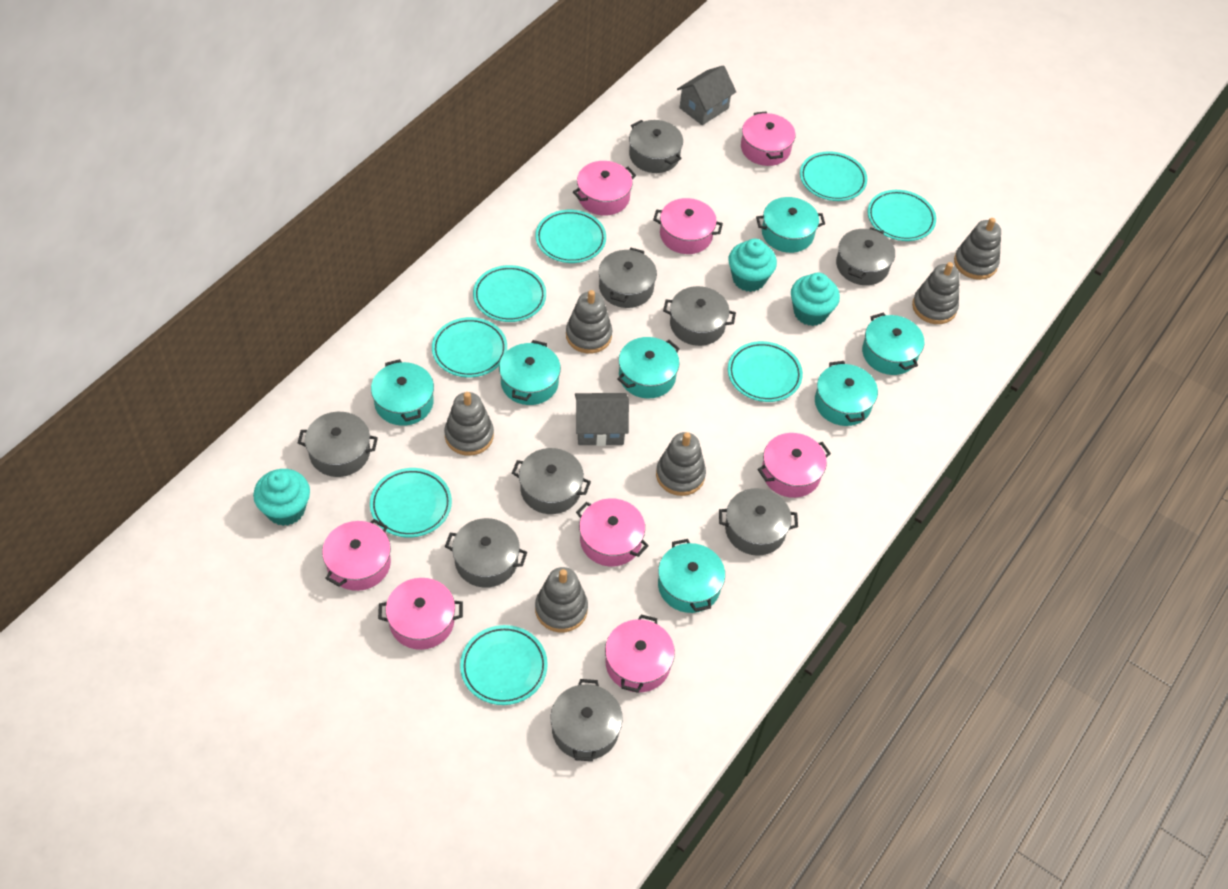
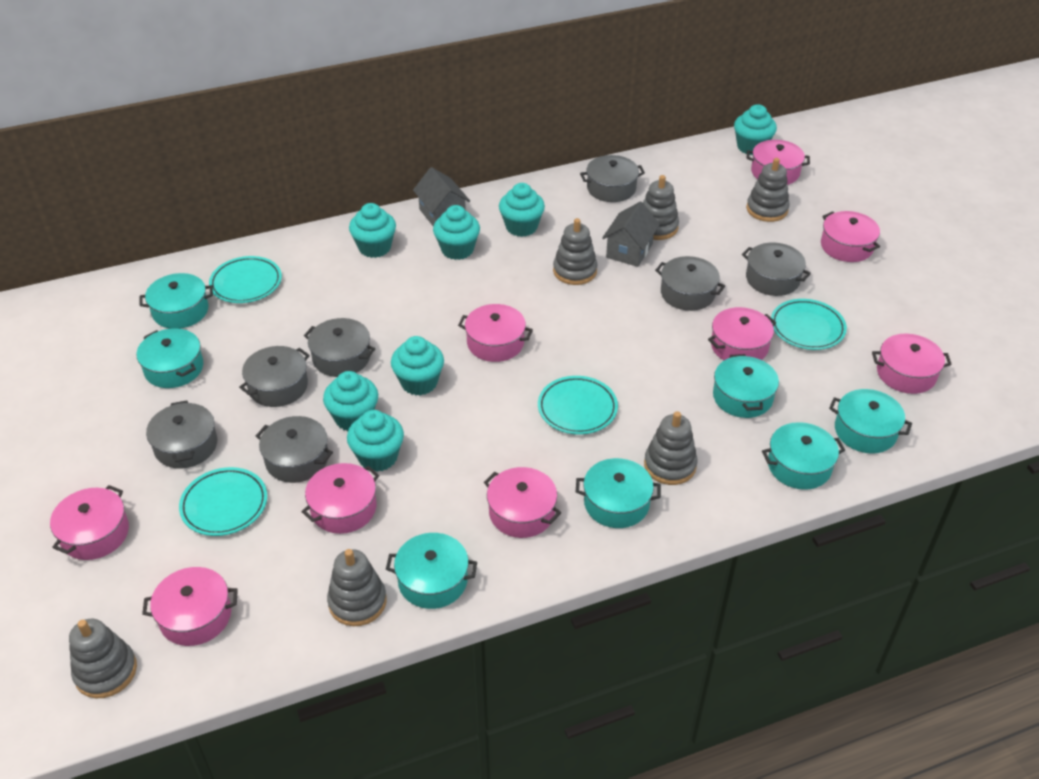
grey pot: 9 -> 7
pink pot: 8 -> 9
turquoise cupcake: 3 -> 7
turquoise plate: 8 -> 4

